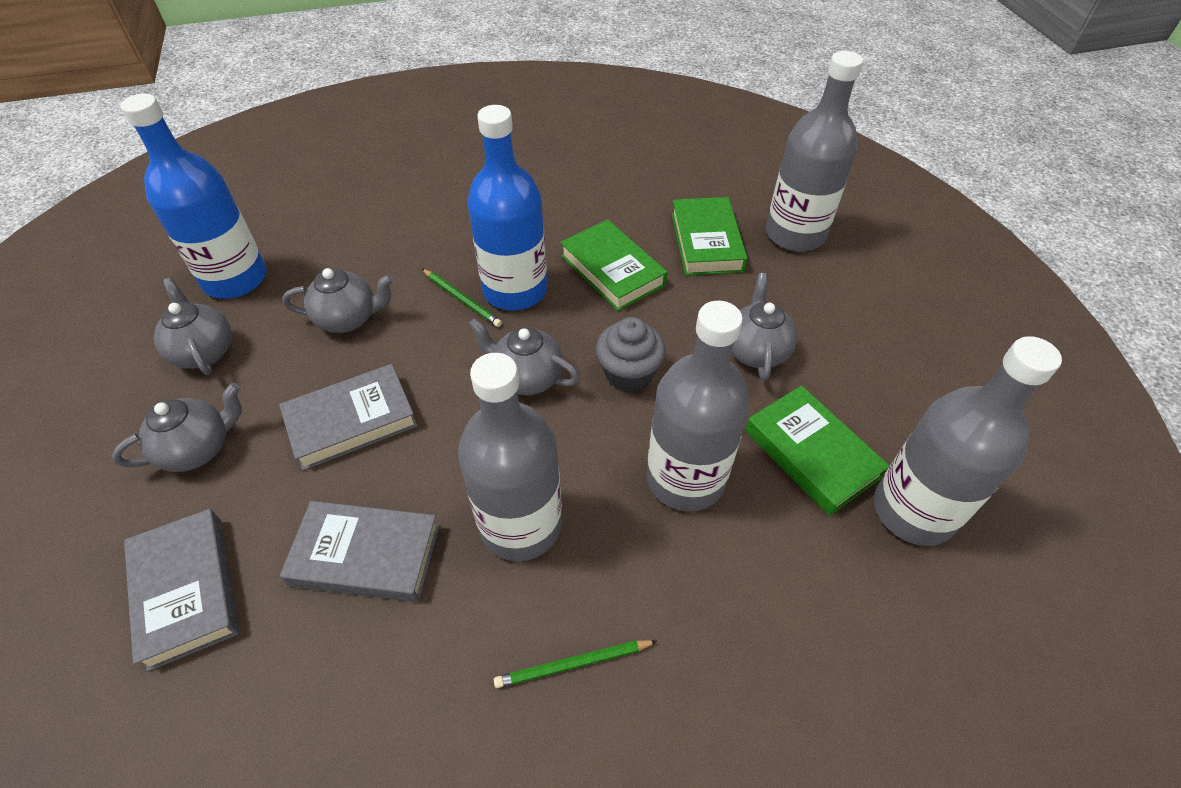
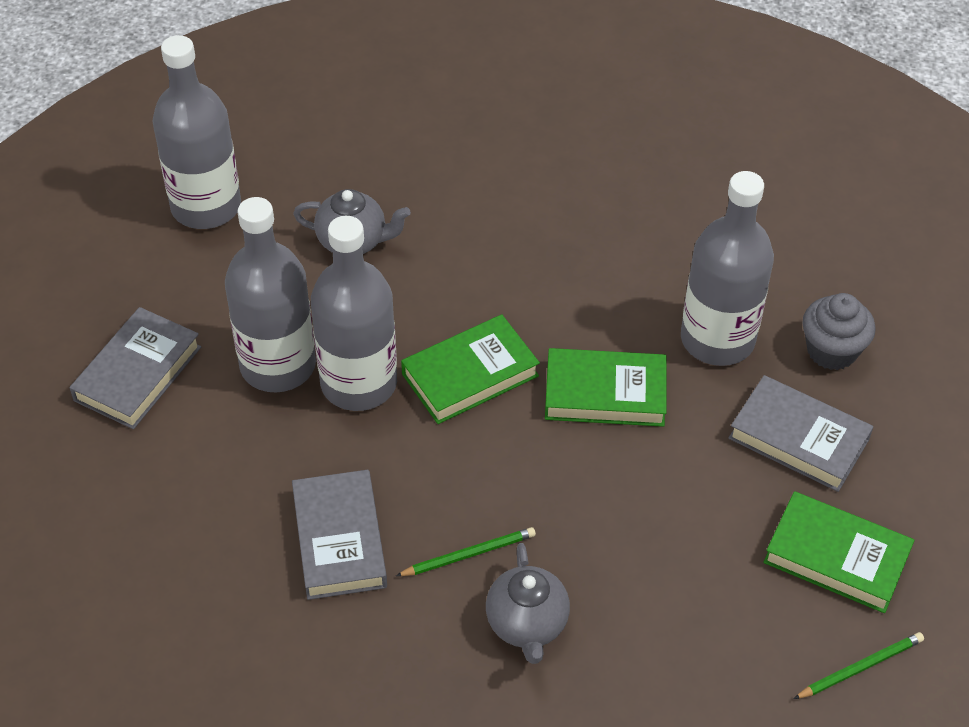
blue bottle: 2 -> 0
grey teapot: 5 -> 2

